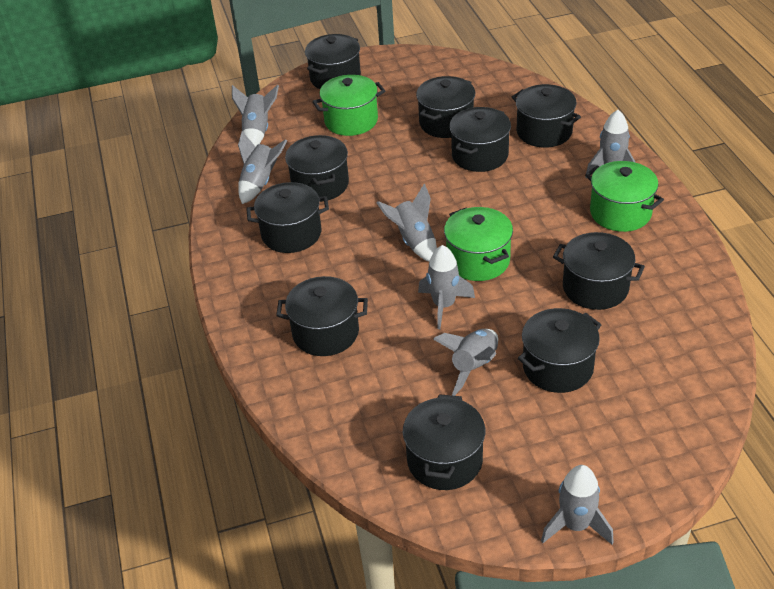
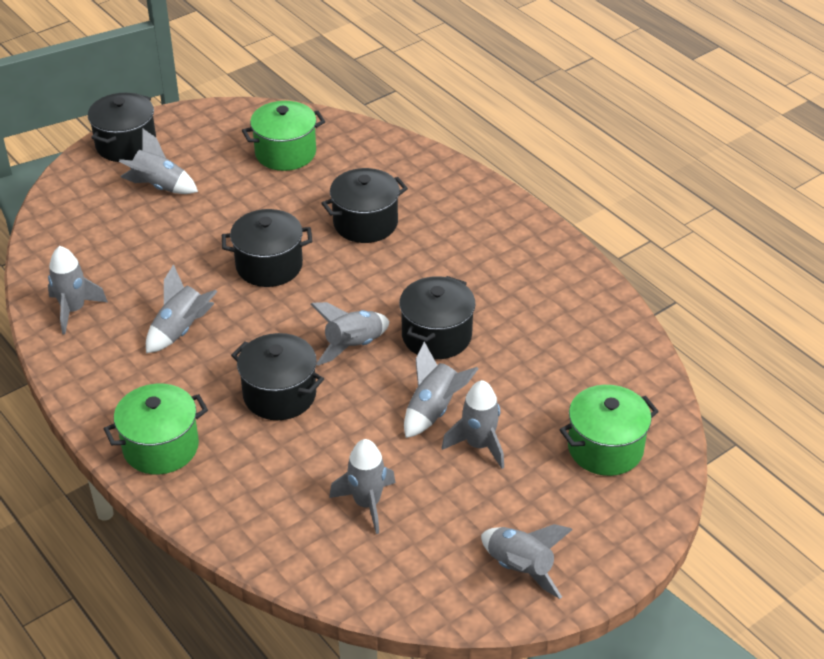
black pot: 10 -> 5
grey rocket: 7 -> 8

